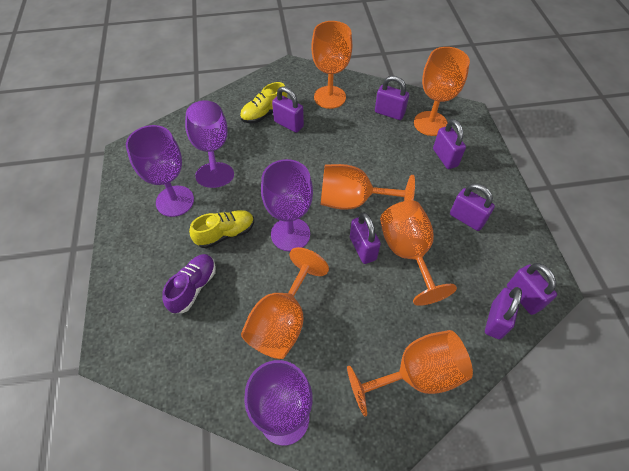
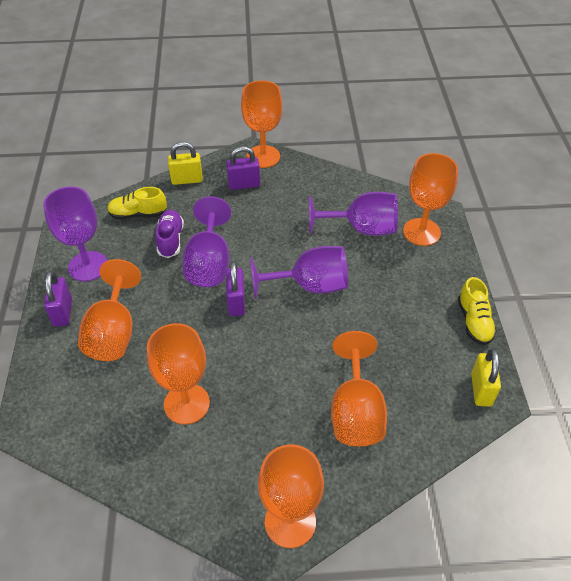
purple padlock: 7 -> 3
yellow padlock: 0 -> 2

